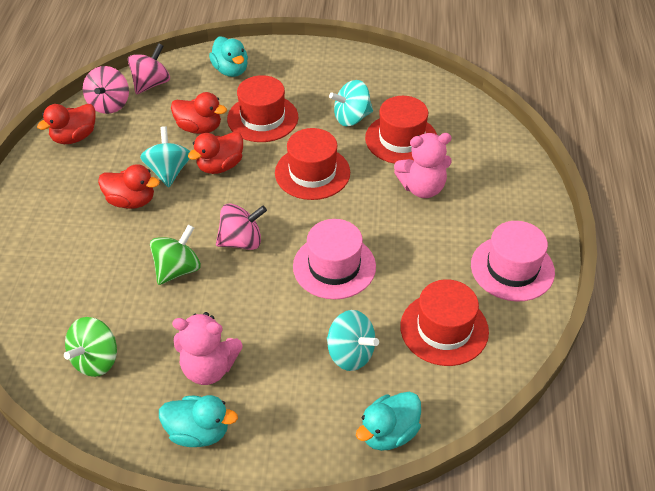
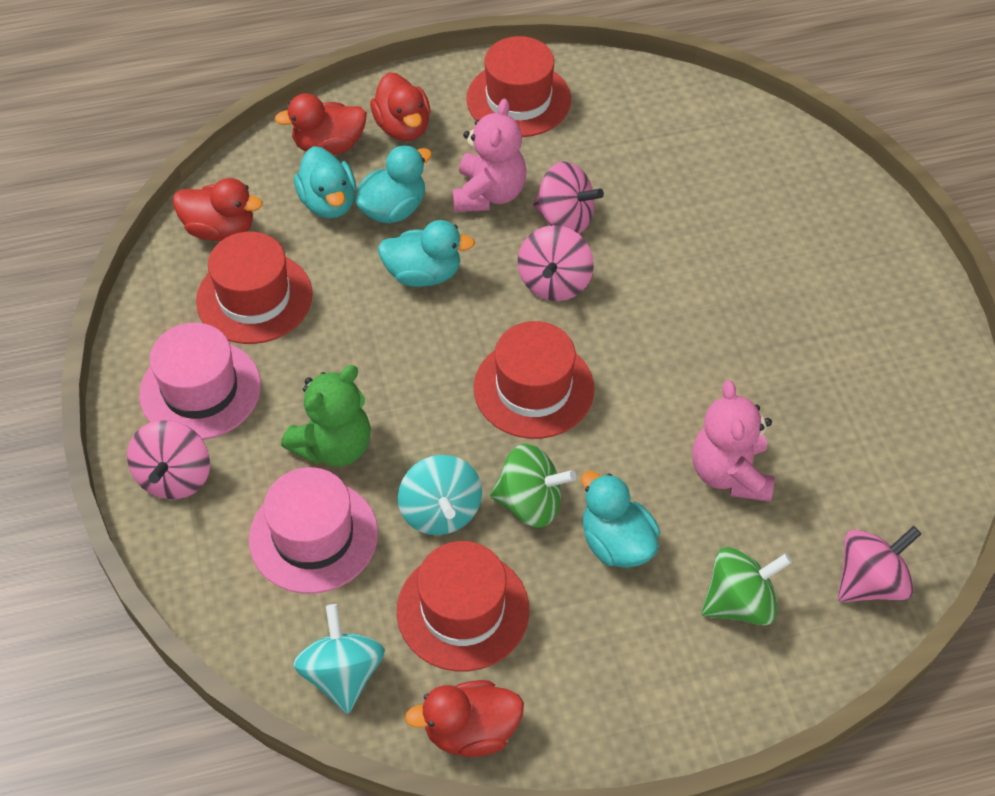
green teddy bear: 0 -> 1
pink spinning top: 3 -> 4
turquoise duck: 3 -> 4
turquoise spinning top: 3 -> 2

